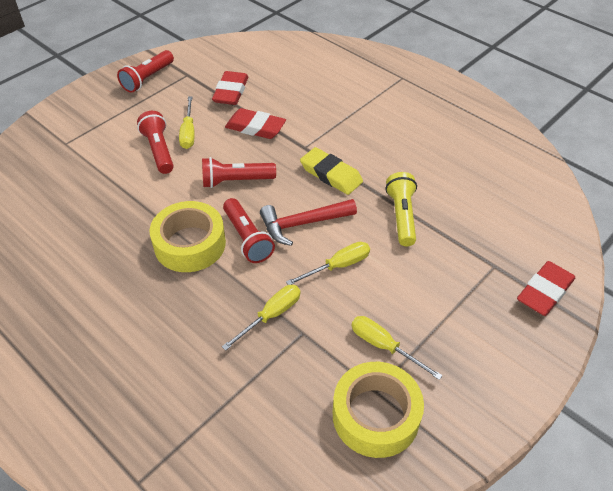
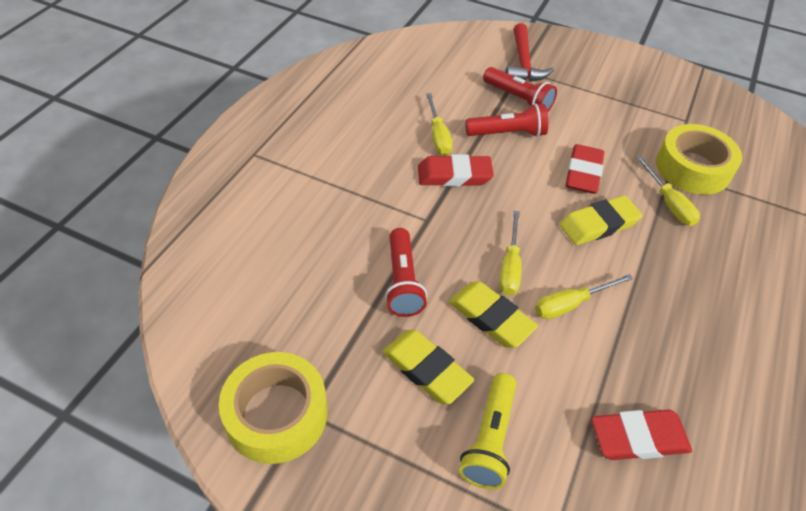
red flashlight: 4 -> 3
yellow eraser: 1 -> 3

